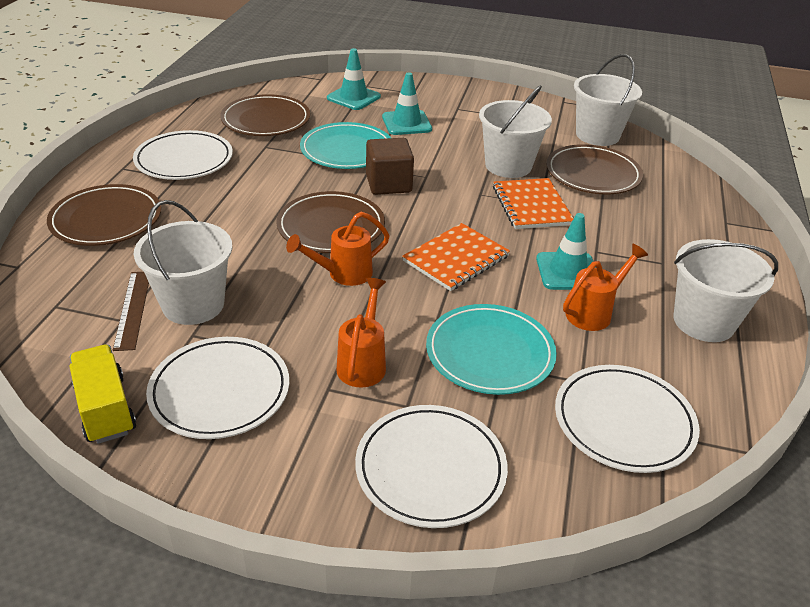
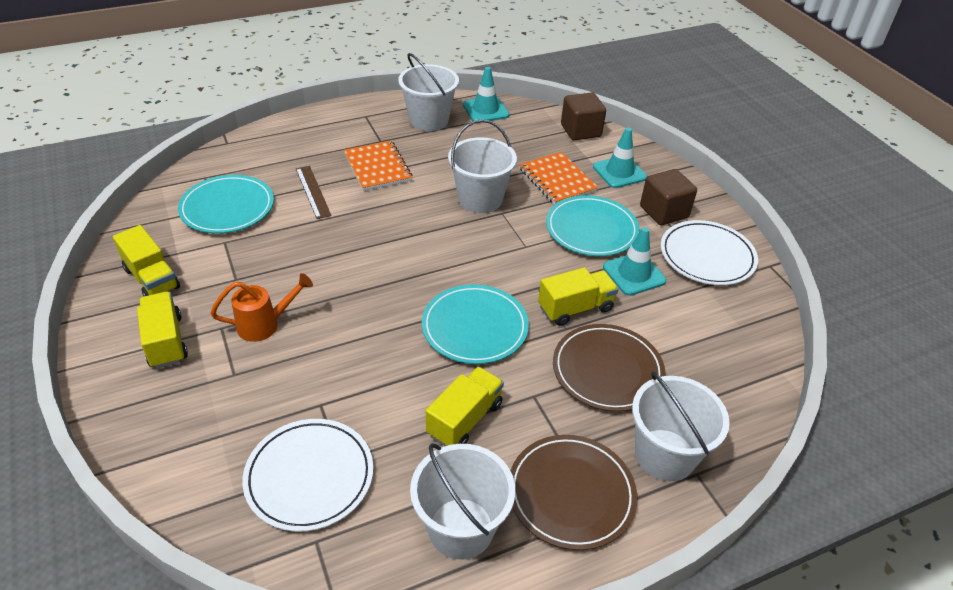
brown cube: 1 -> 2
brown plate: 4 -> 2
orange watering can: 3 -> 1
turquoise plate: 2 -> 3
white plate: 4 -> 2
yellow truck: 1 -> 4

